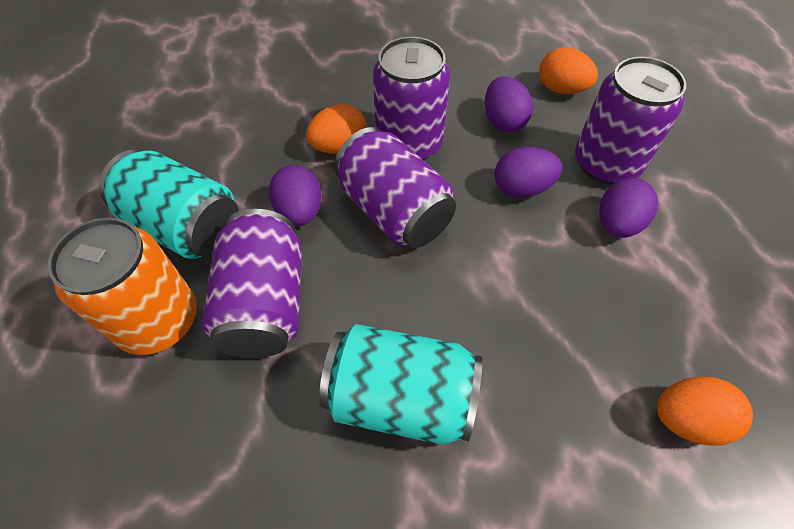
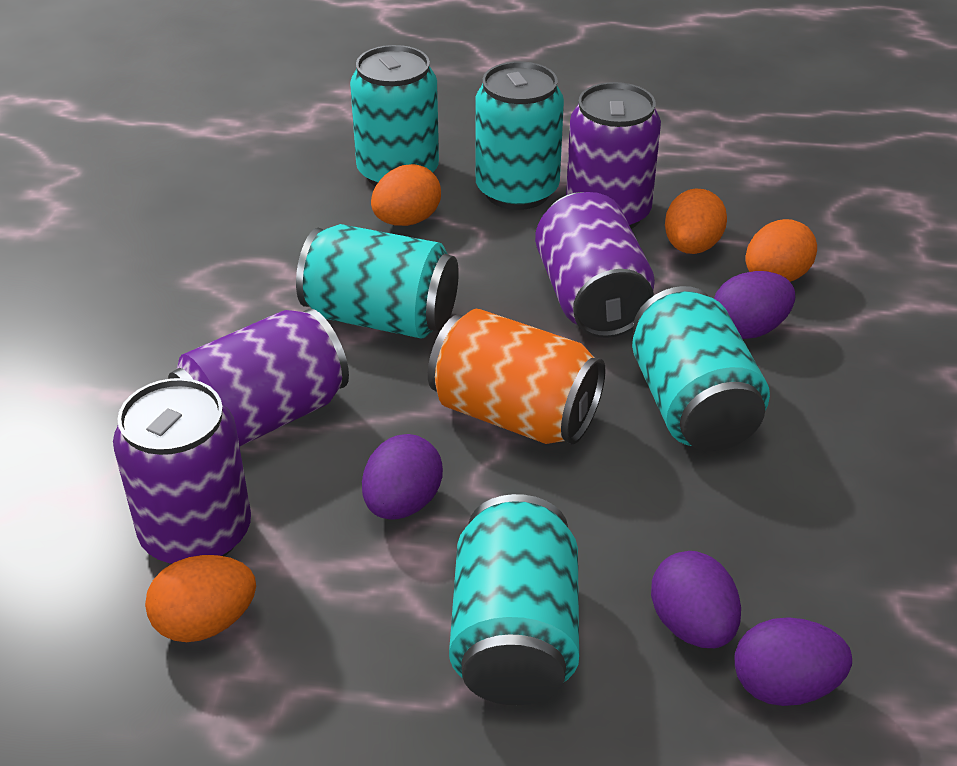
orange egg: 3 -> 4
turquoise can: 2 -> 5

